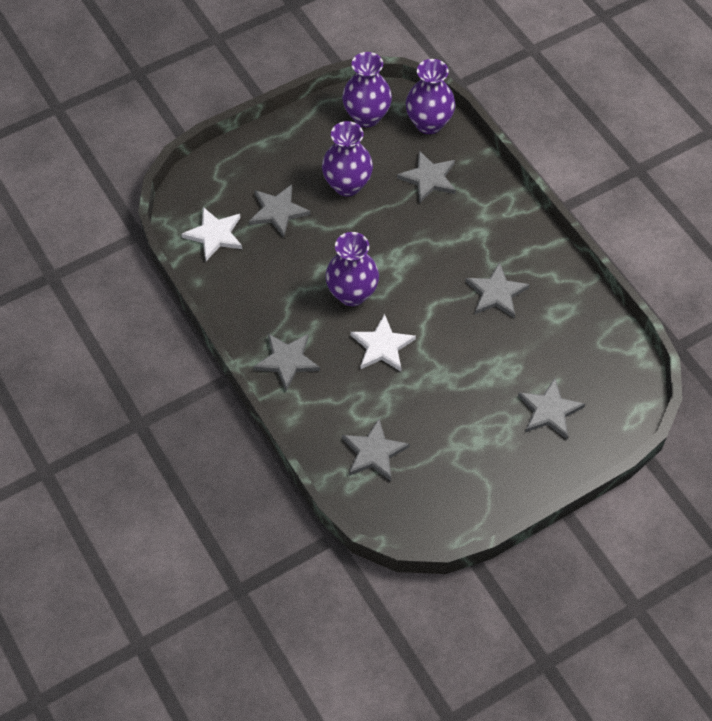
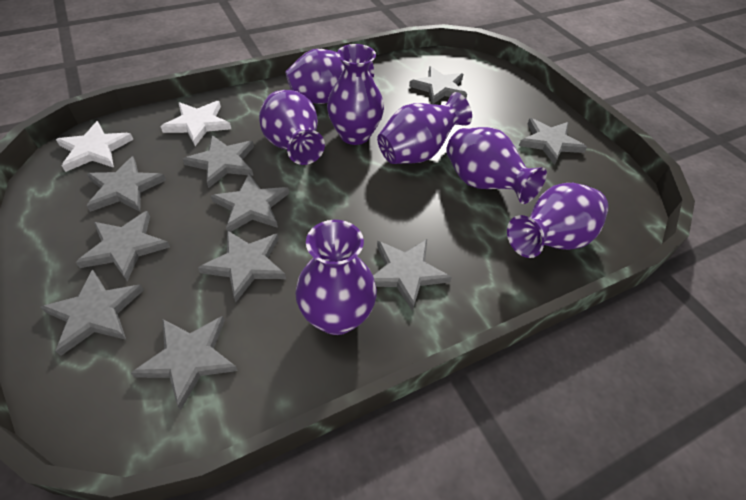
grey star: 6 -> 10
purple vase: 4 -> 7

